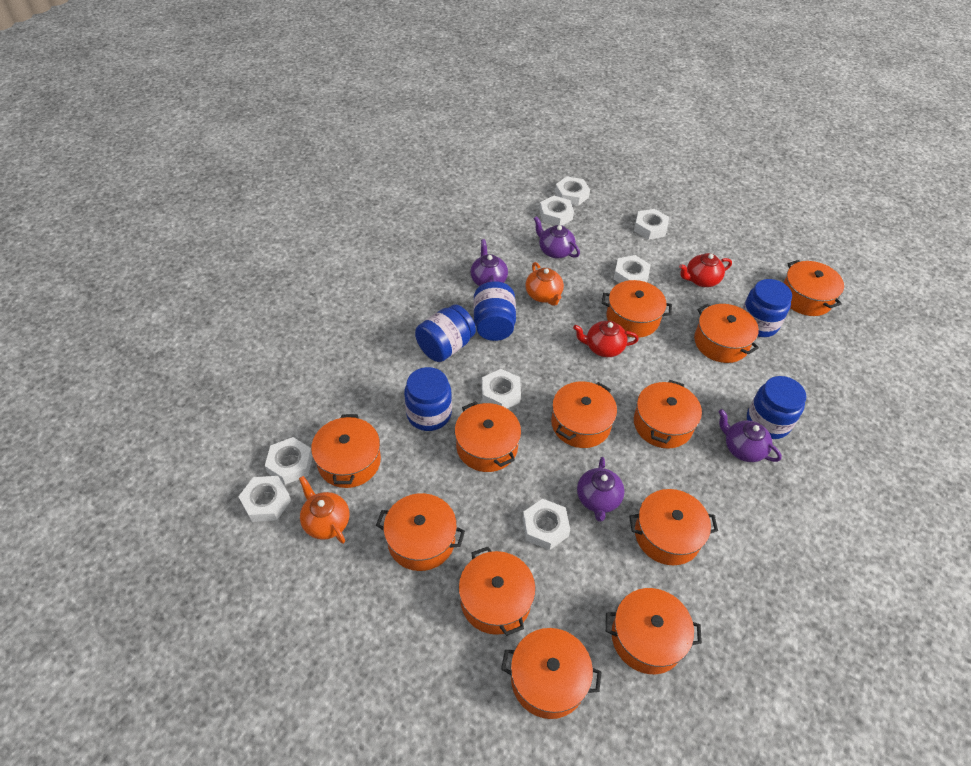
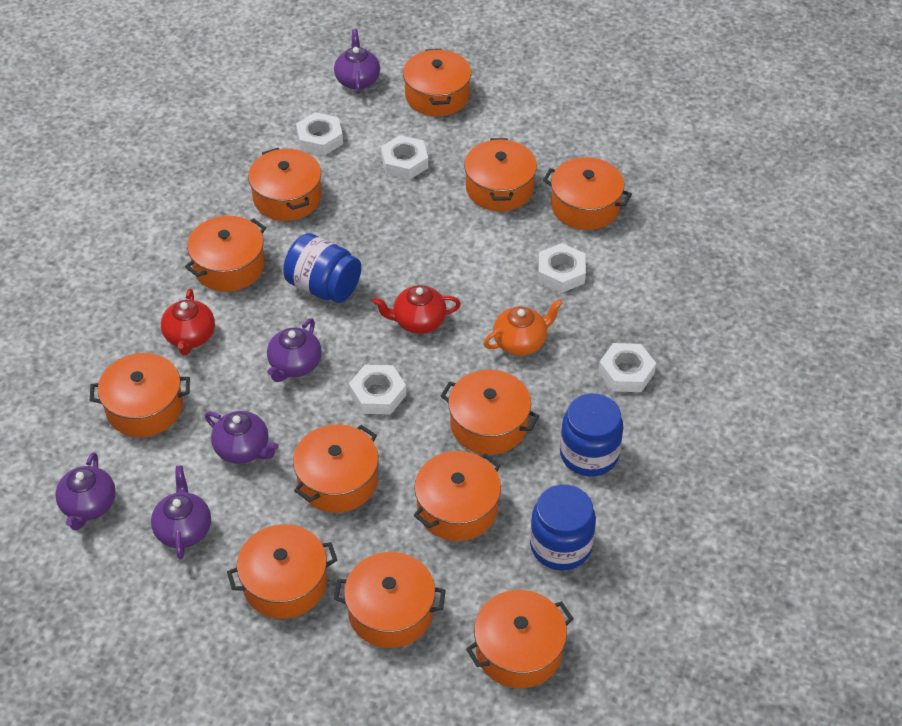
blue jar: 5 -> 3
orange teapot: 2 -> 1
purple teapot: 4 -> 5
white nut: 8 -> 5

